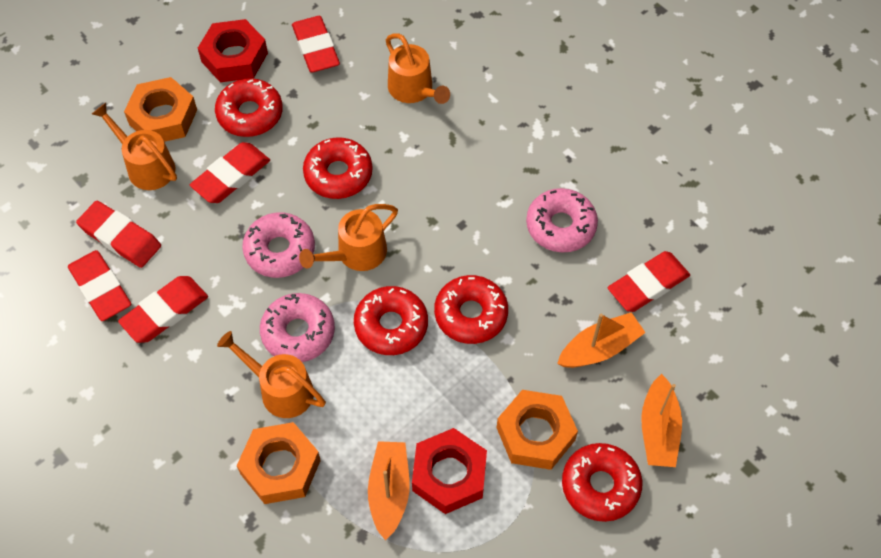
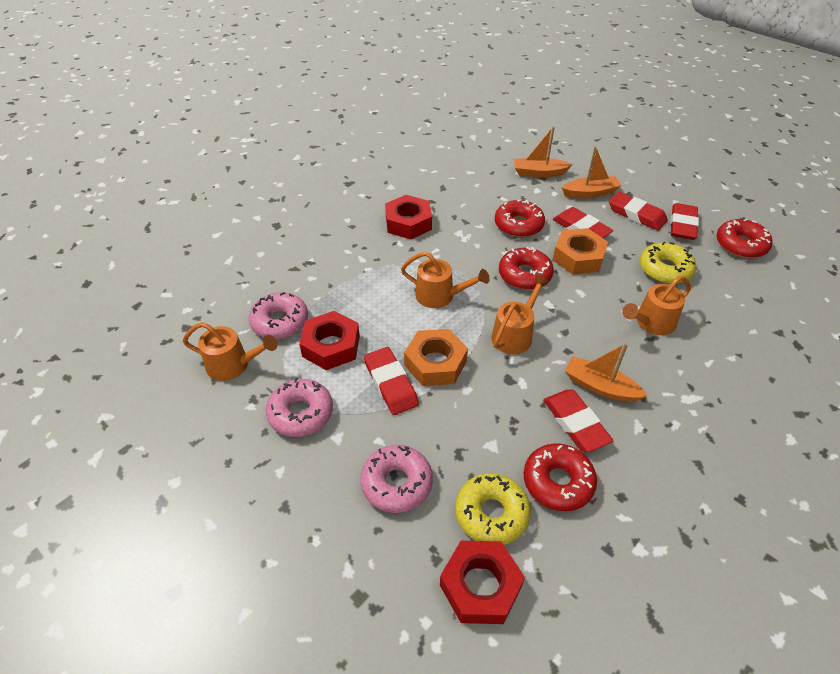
orange nut: 3 -> 2
red donut: 5 -> 4
red eraser: 6 -> 5
red nut: 2 -> 3
yellow donut: 0 -> 2

